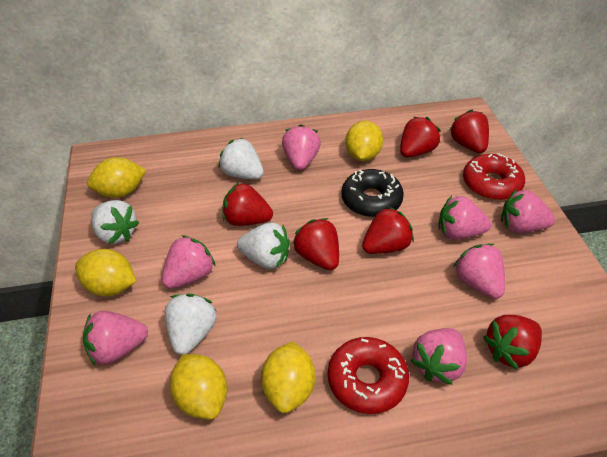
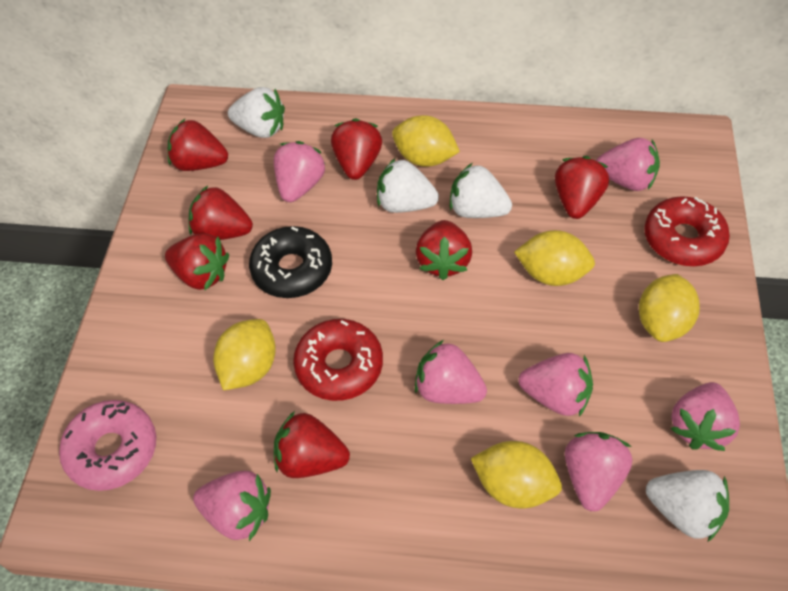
pink donut: 0 -> 1
red strawberry: 6 -> 7

